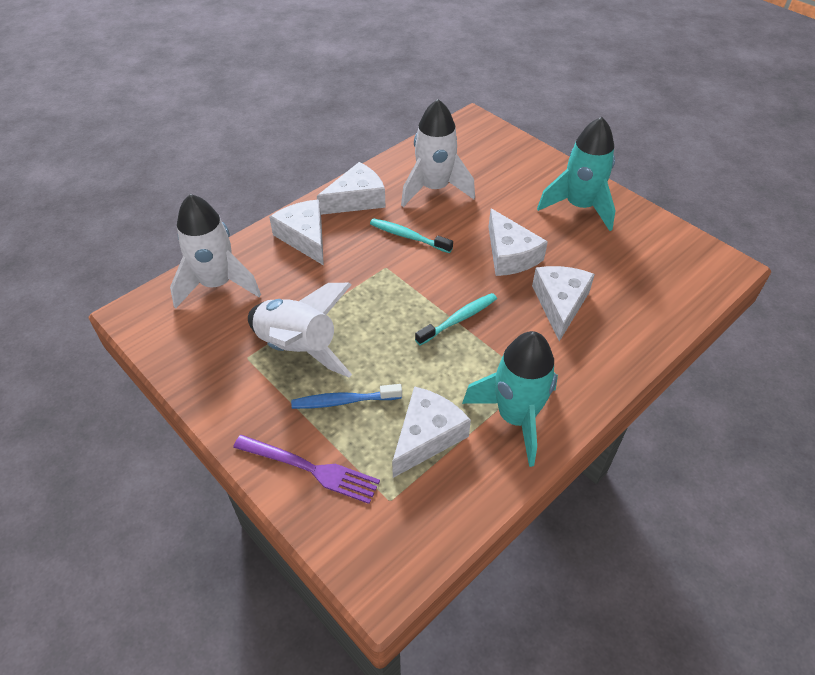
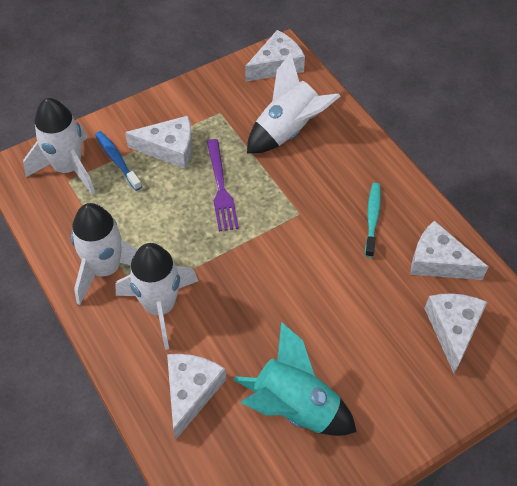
turquoise rocket: 2 -> 1
turquoise toothbrush: 2 -> 1
white rocket: 3 -> 4

